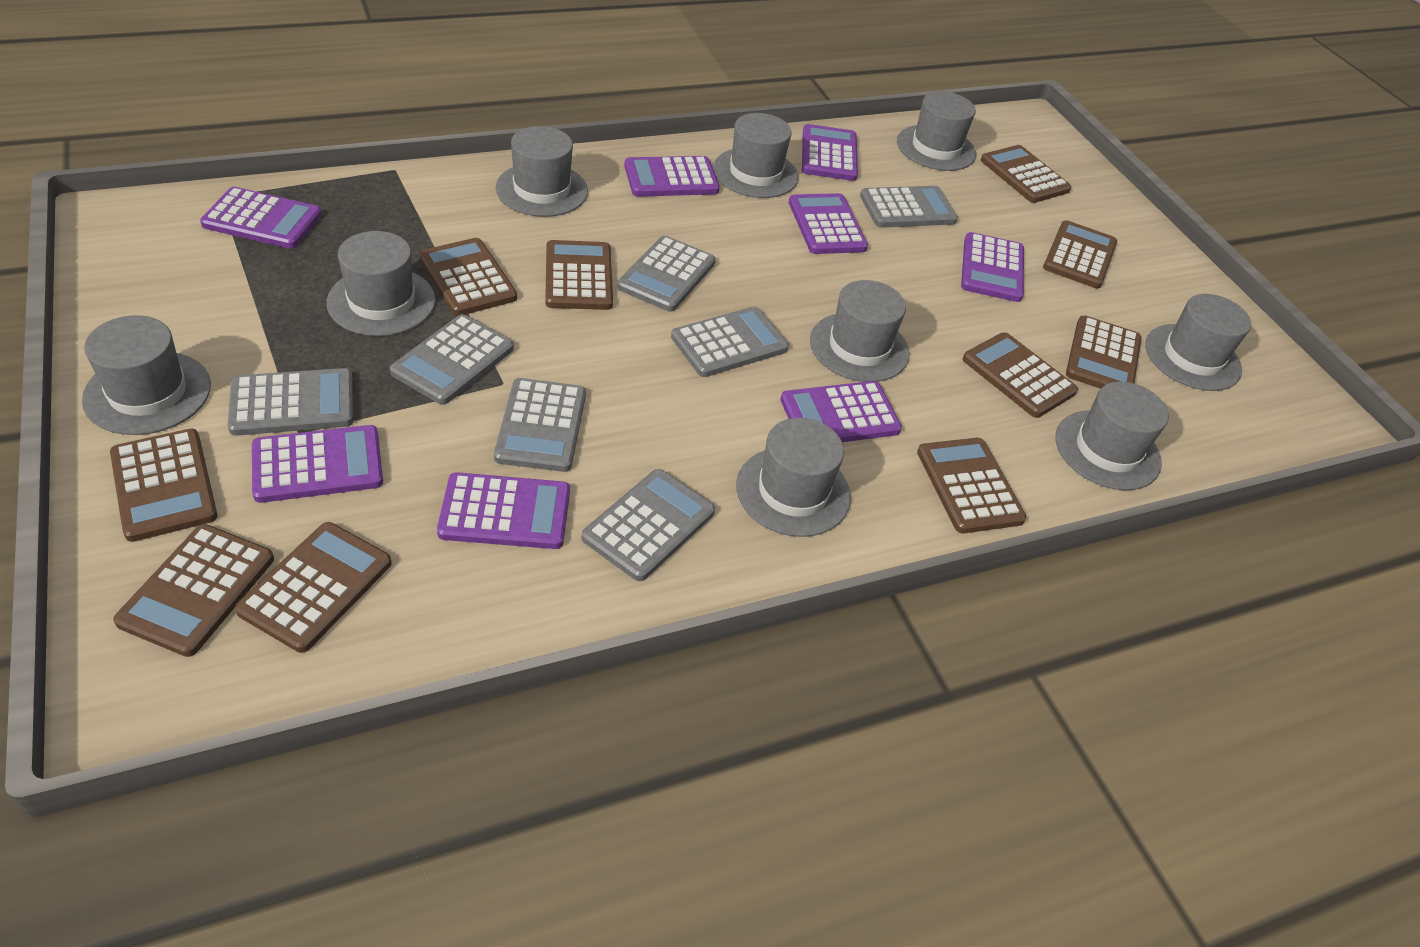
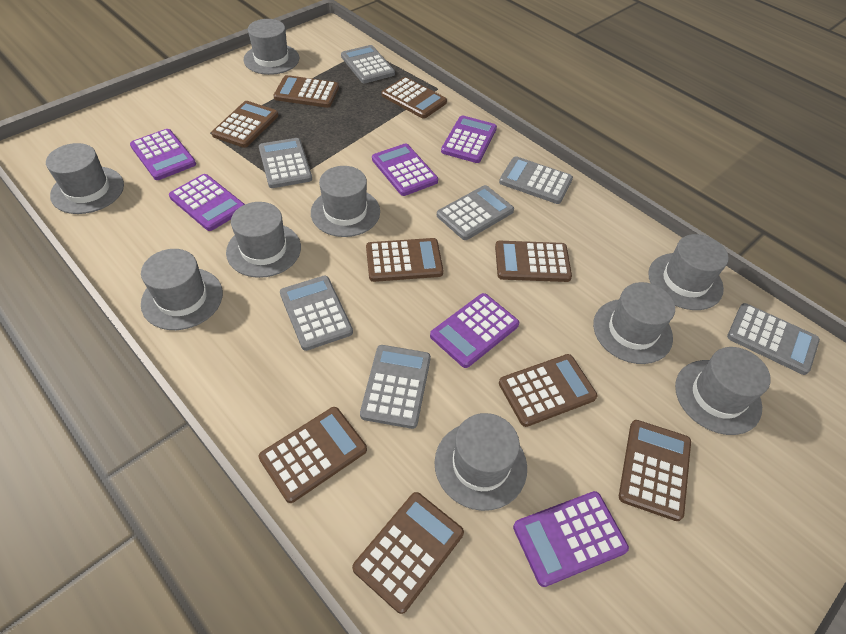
brown calculator: 10 -> 9
purple calculator: 8 -> 6

